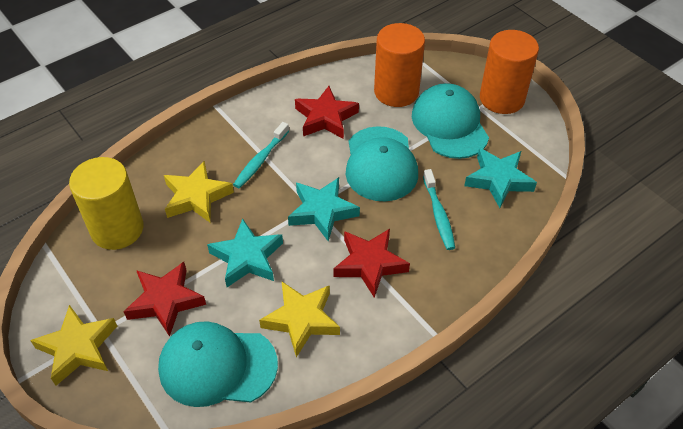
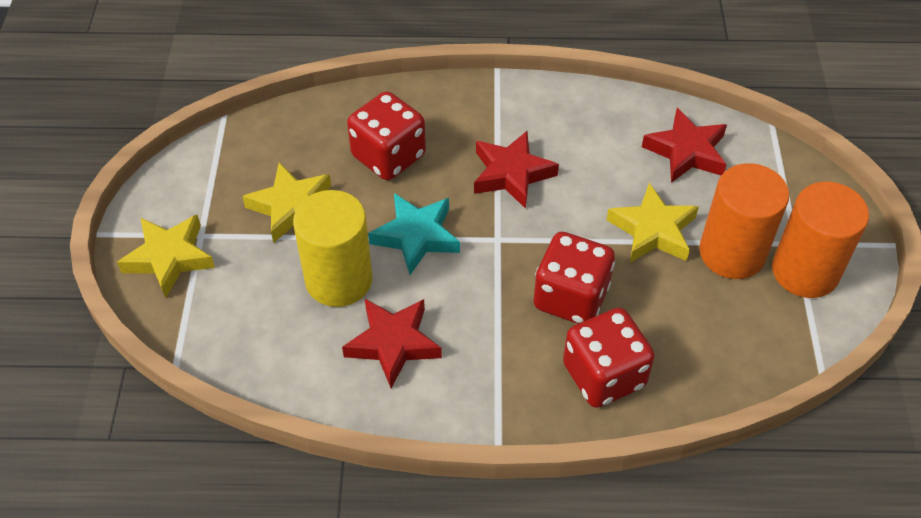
red dice: 0 -> 3
turquoise cap: 3 -> 0
turquoise star: 3 -> 1
turquoise toothbrush: 2 -> 0

